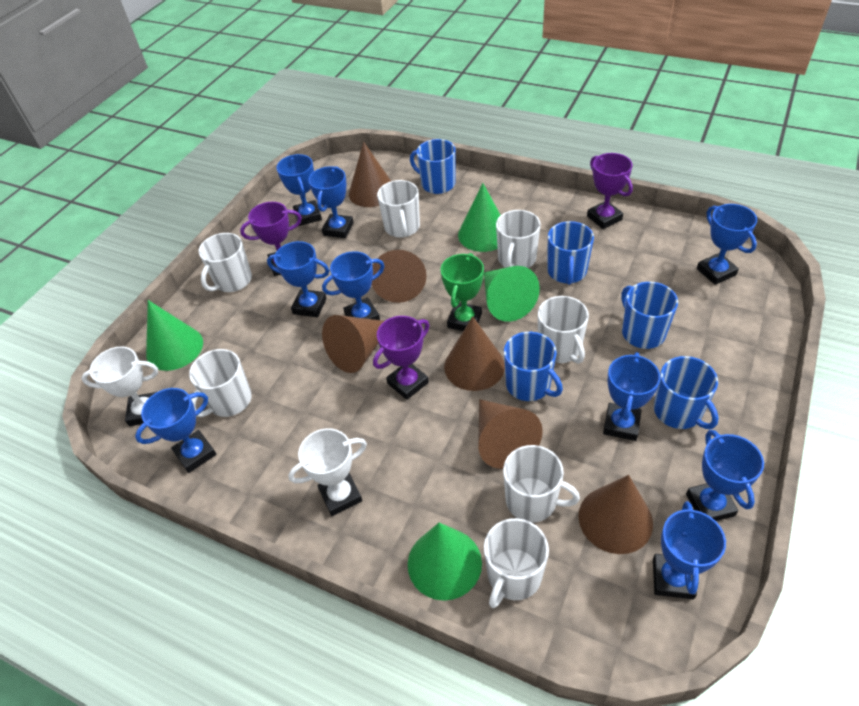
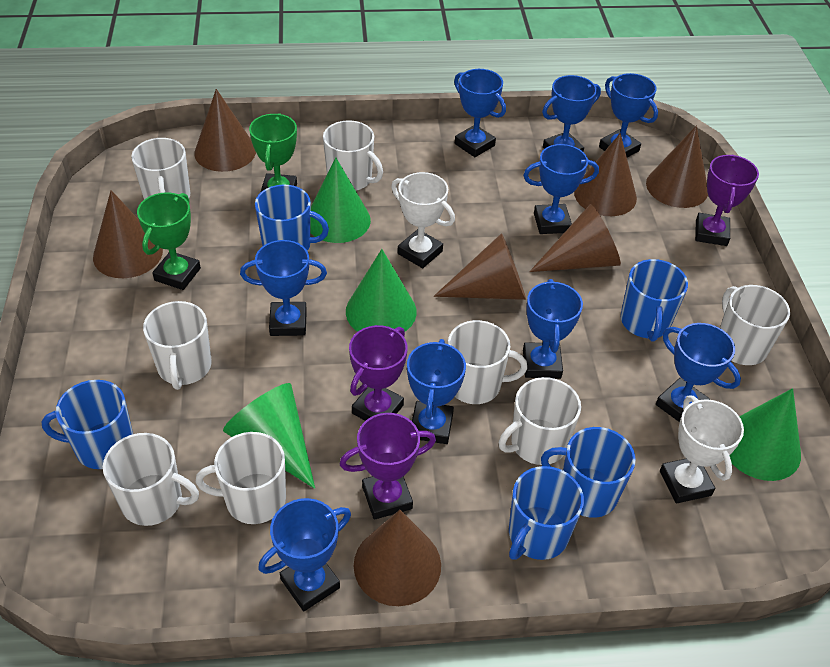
brown cone: 6 -> 7
green trophy: 1 -> 2
white mug: 7 -> 8

